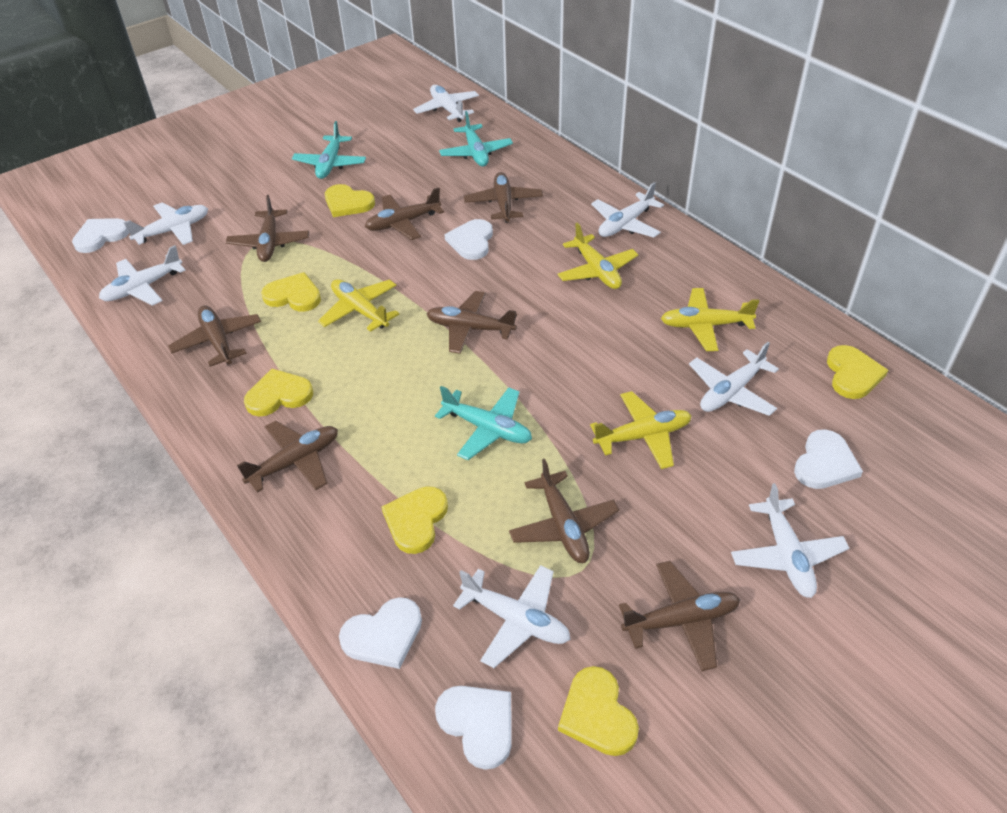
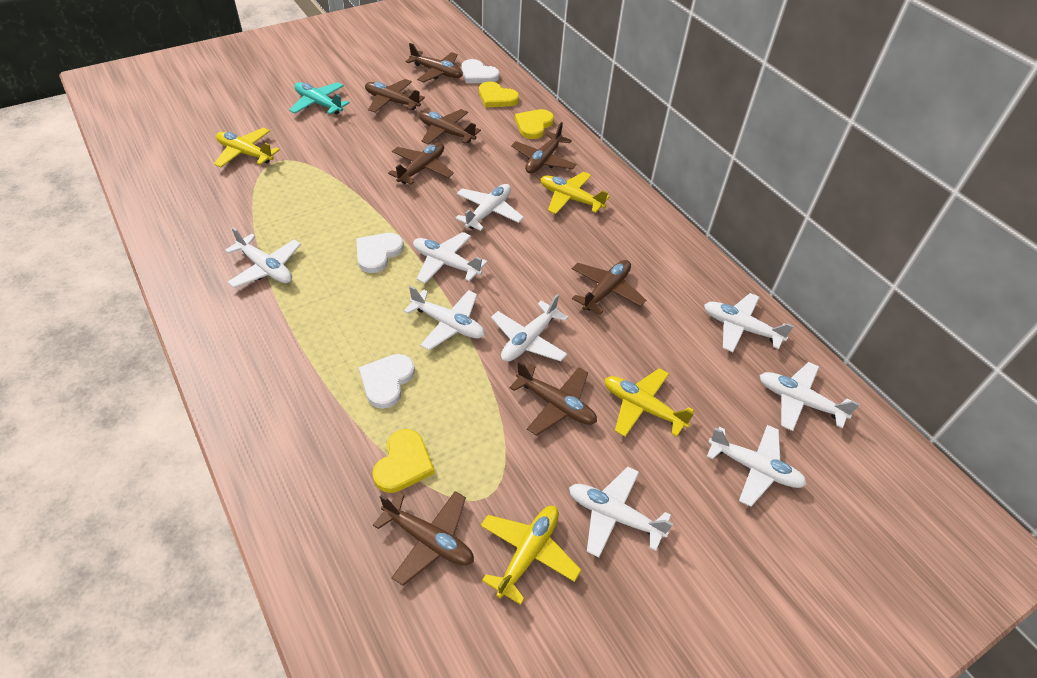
turquoise plane: 3 -> 1
white heart: 5 -> 3
white plane: 7 -> 9
yellow heart: 6 -> 3

